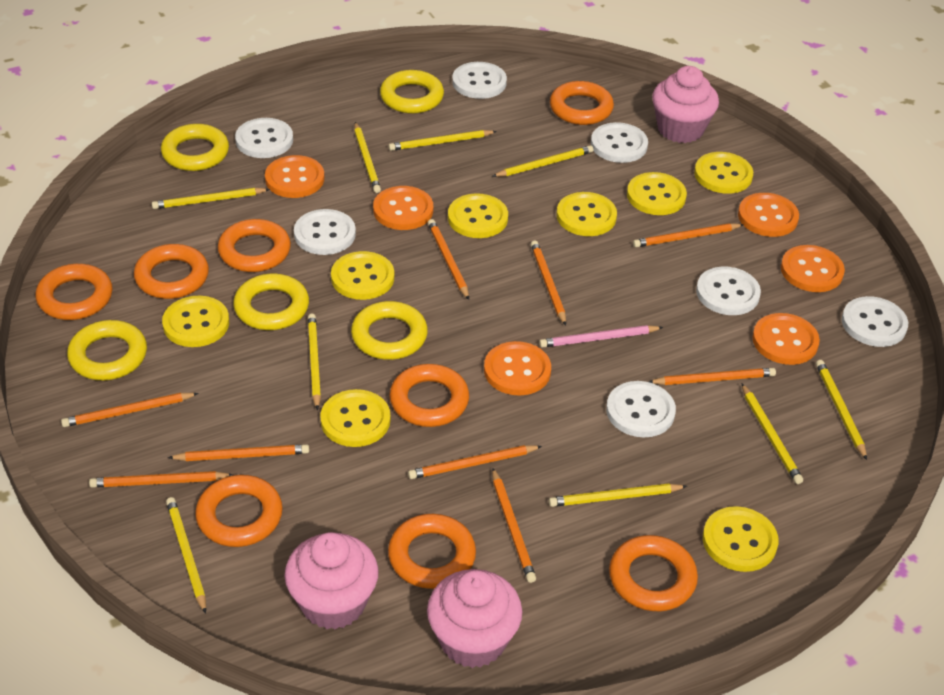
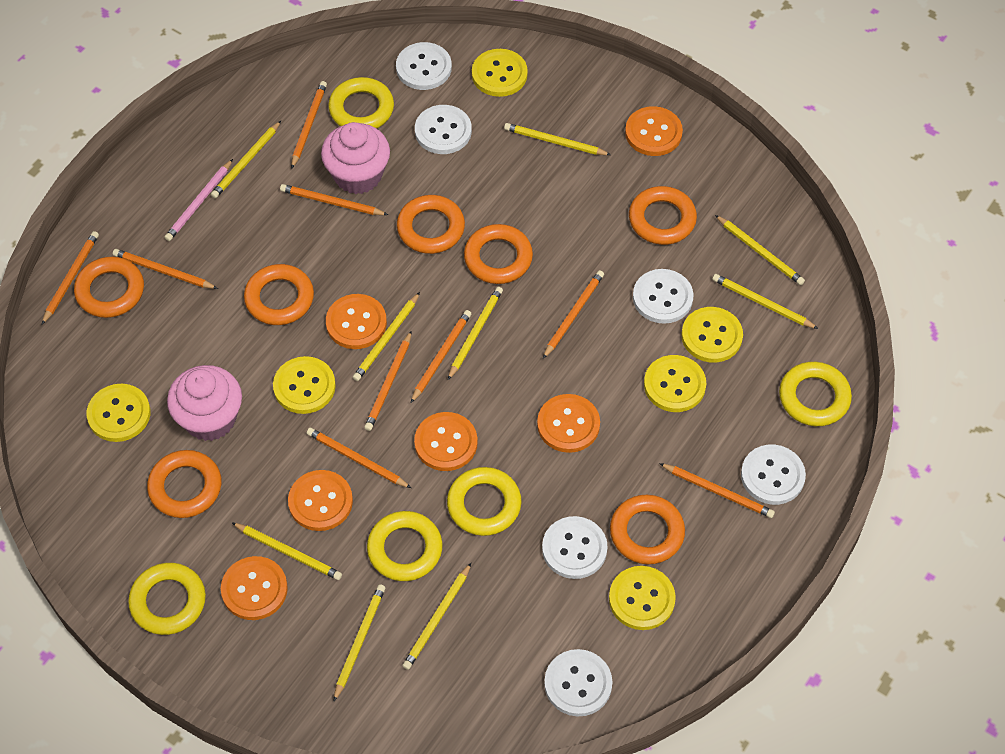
orange ring: 8 -> 7
pink cupcake: 3 -> 2
white button: 7 -> 6
yellow button: 8 -> 6

